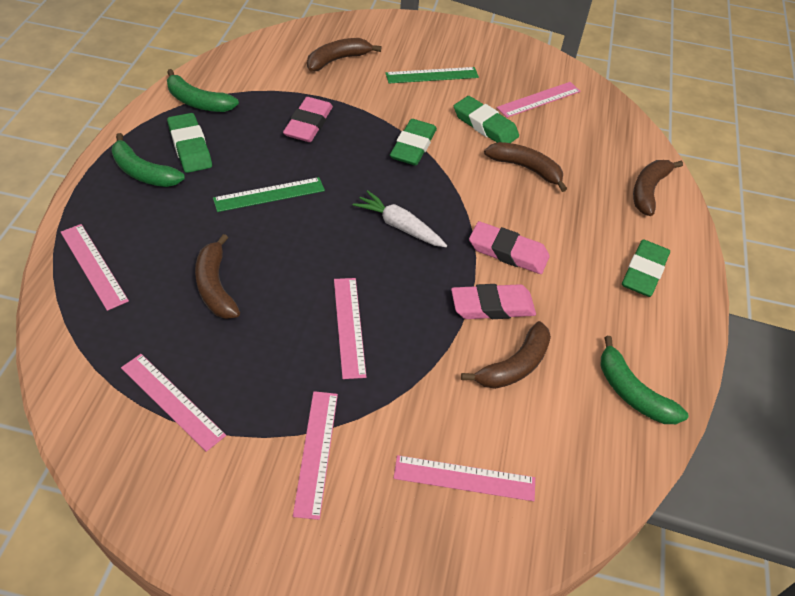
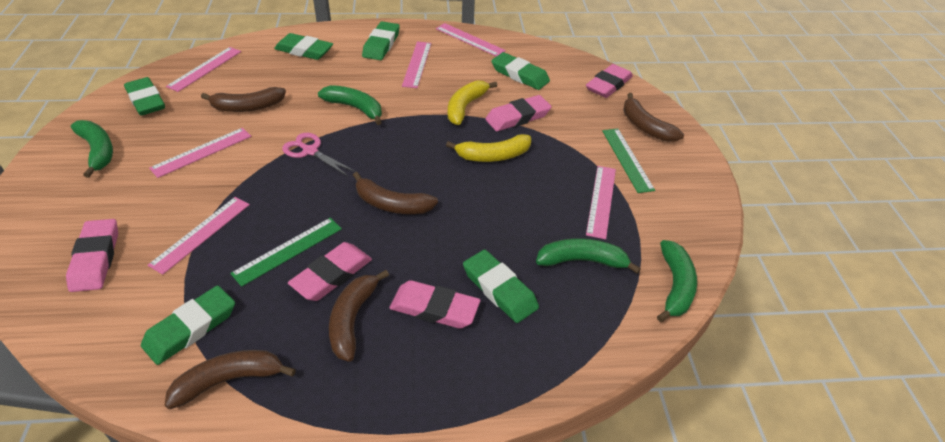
green banana: 3 -> 4
green eraser: 4 -> 6
pink eraser: 3 -> 5
pink scissors: 0 -> 1
white carrot: 1 -> 0
yellow banana: 0 -> 2

